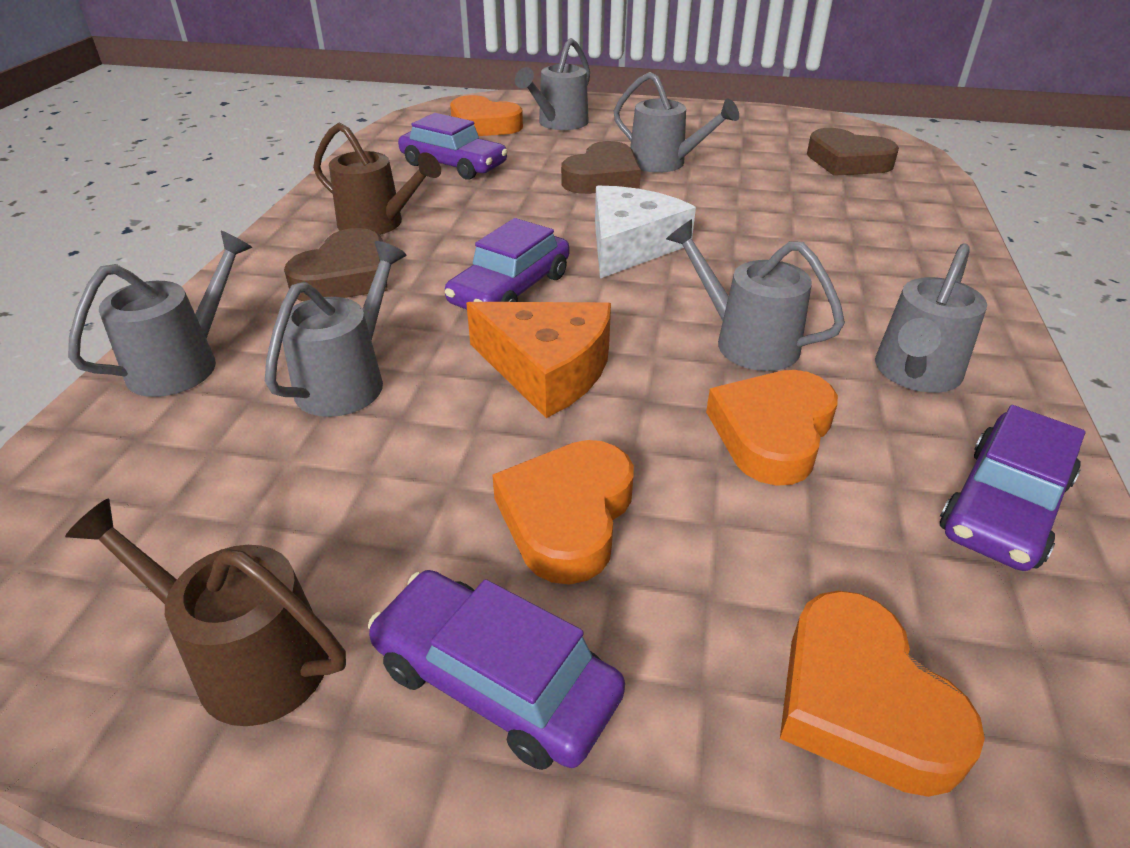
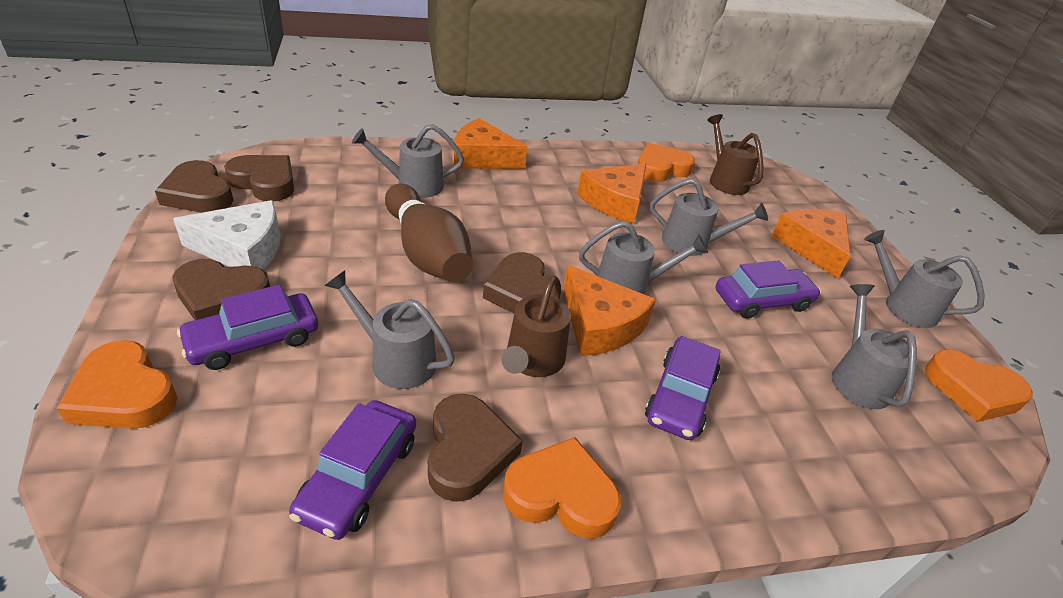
brown bowling pin: 0 -> 1
brown heart: 3 -> 5
orange cheese: 1 -> 4

